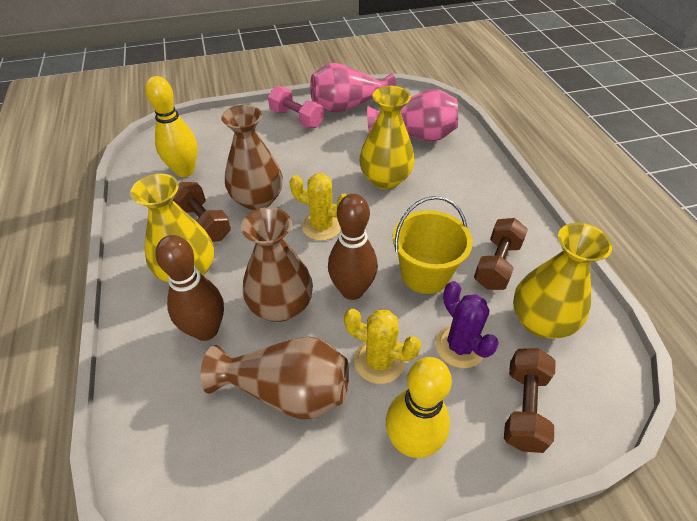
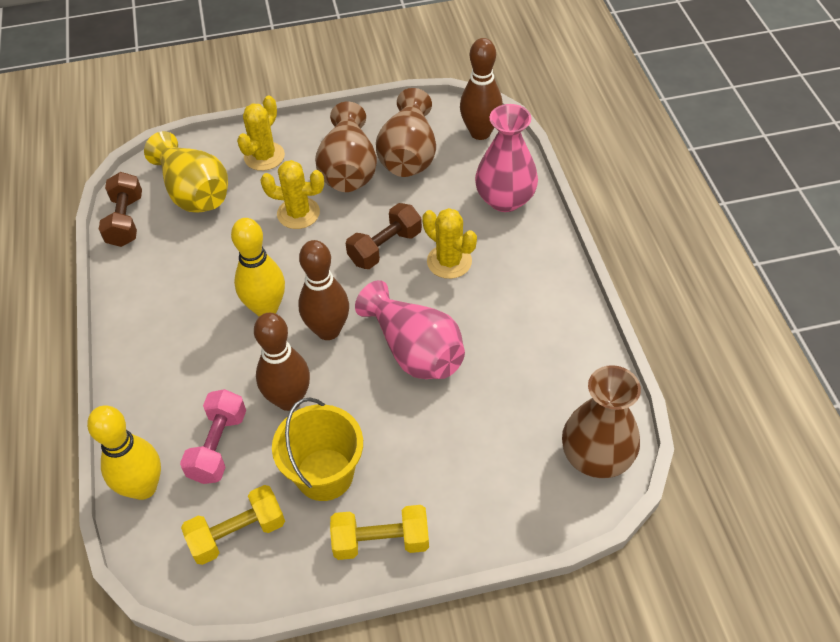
brown bowling pin: 2 -> 3
brown dumbbell: 3 -> 2
purple cactus: 1 -> 0
yellow cactus: 2 -> 3
yellow dumbbell: 0 -> 2
yellow vase: 3 -> 1

